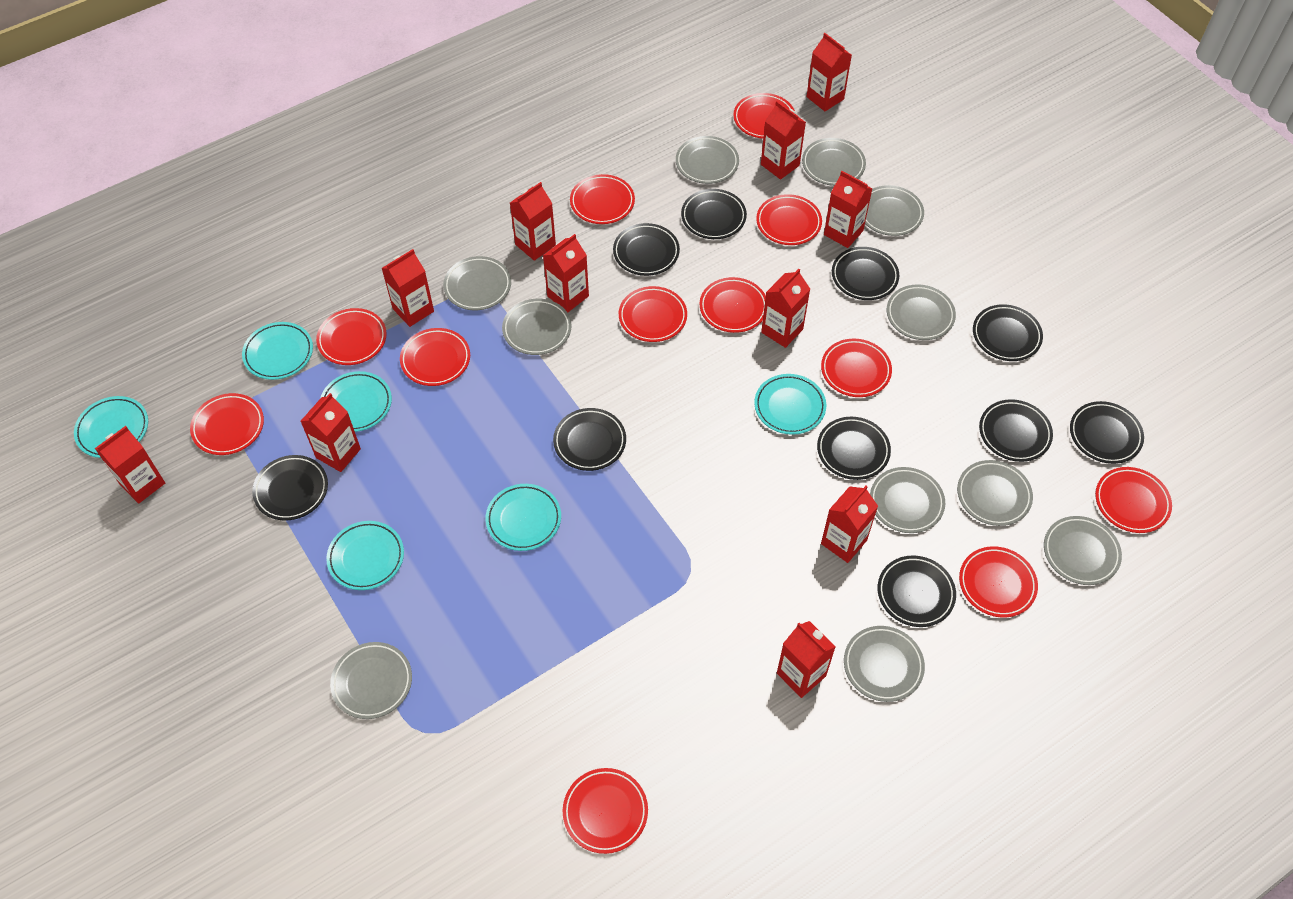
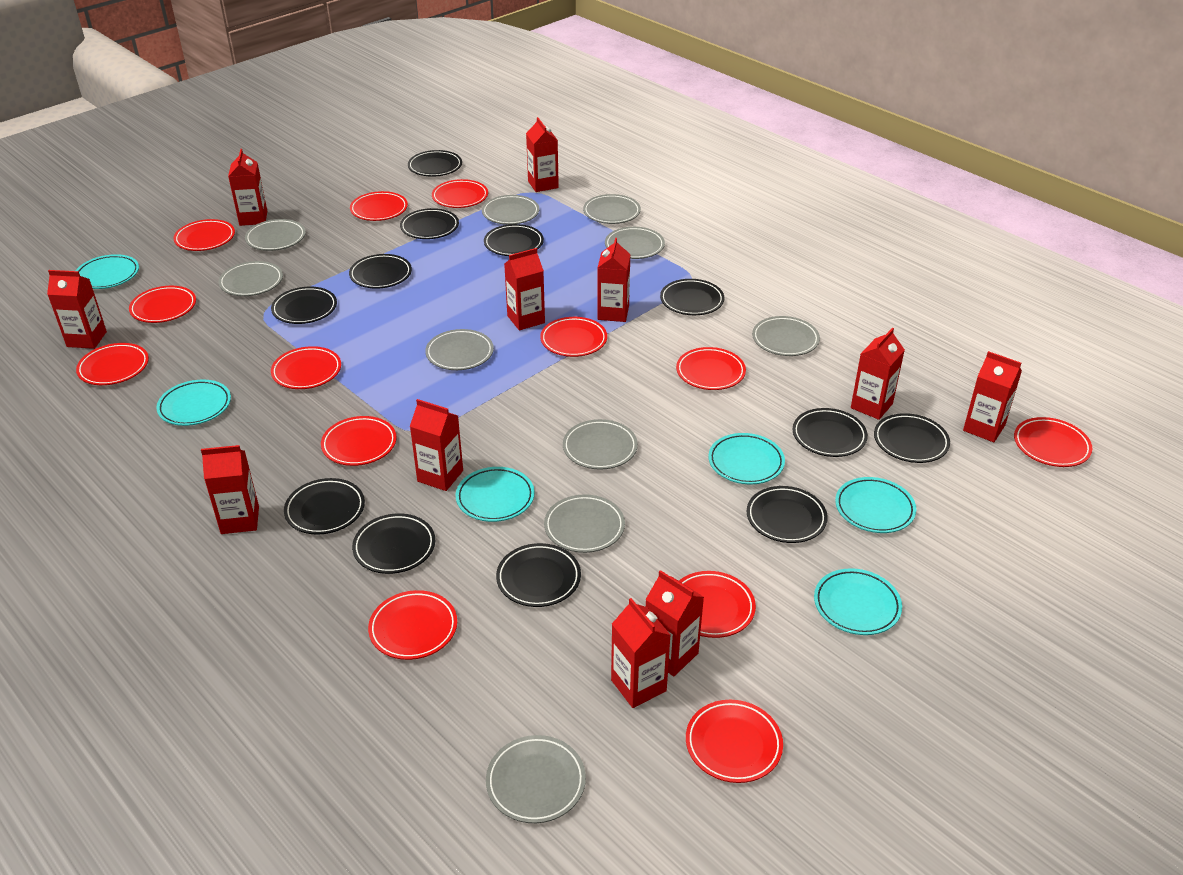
black plate: 10 -> 12
grey plate: 11 -> 10
red plate: 12 -> 13

